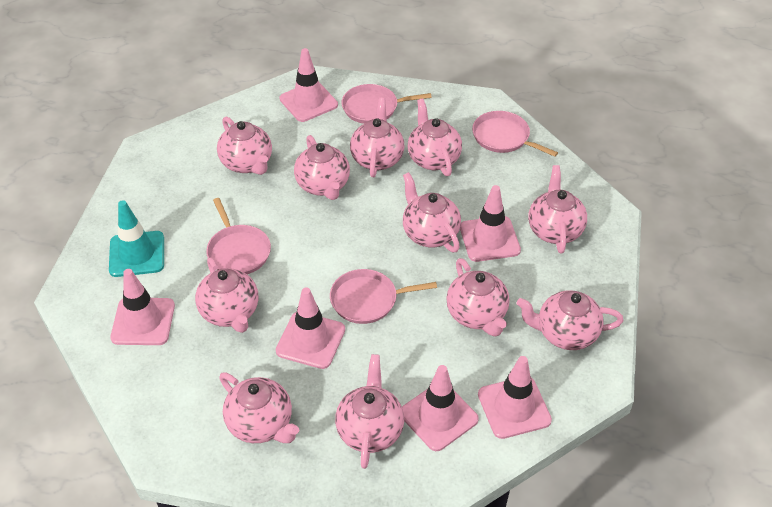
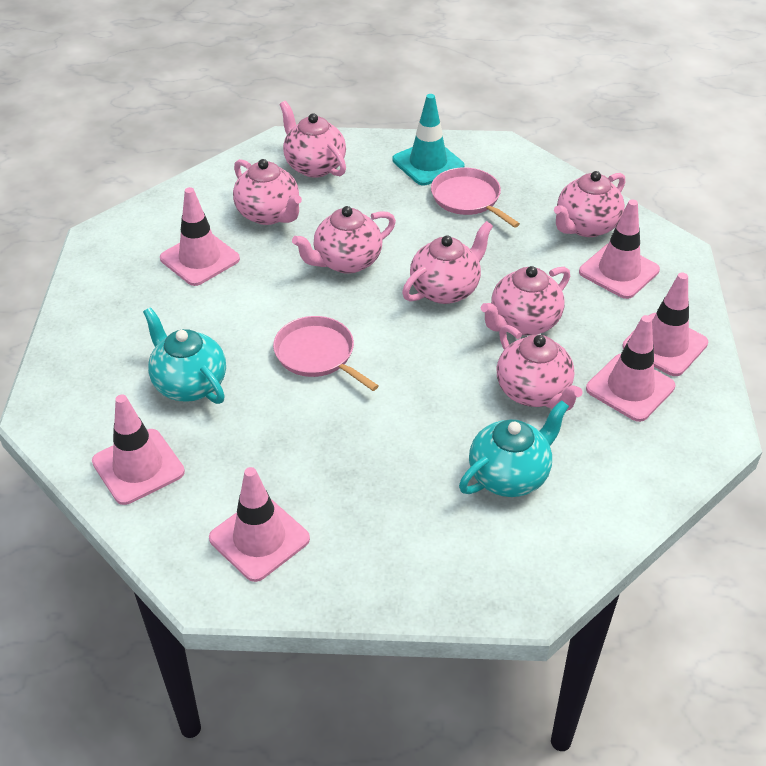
pink pan: 4 -> 2
pink teapot: 11 -> 7
turquoise teapot: 0 -> 2

